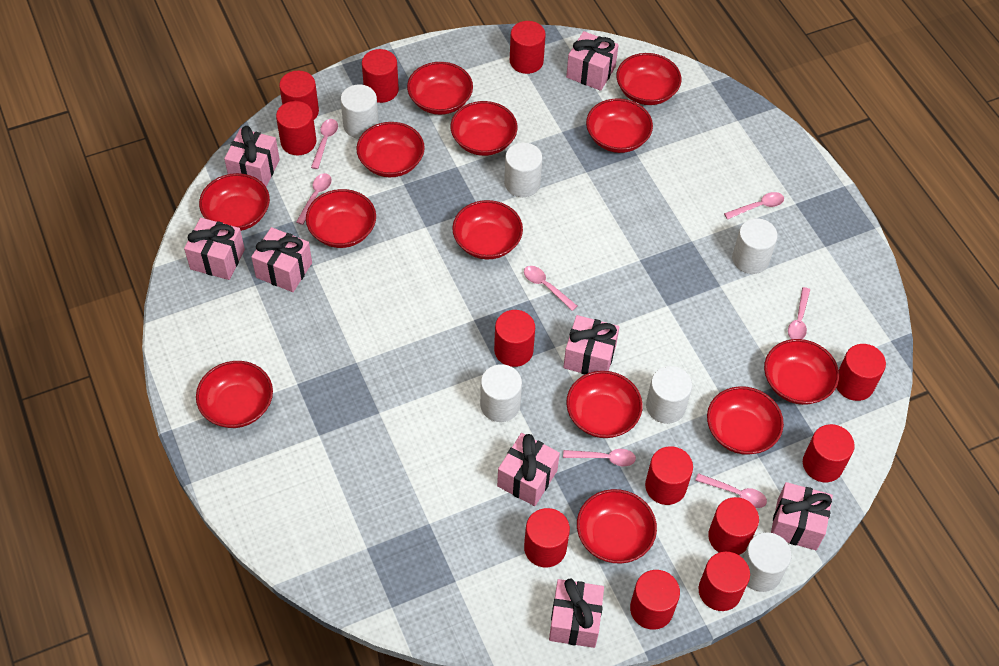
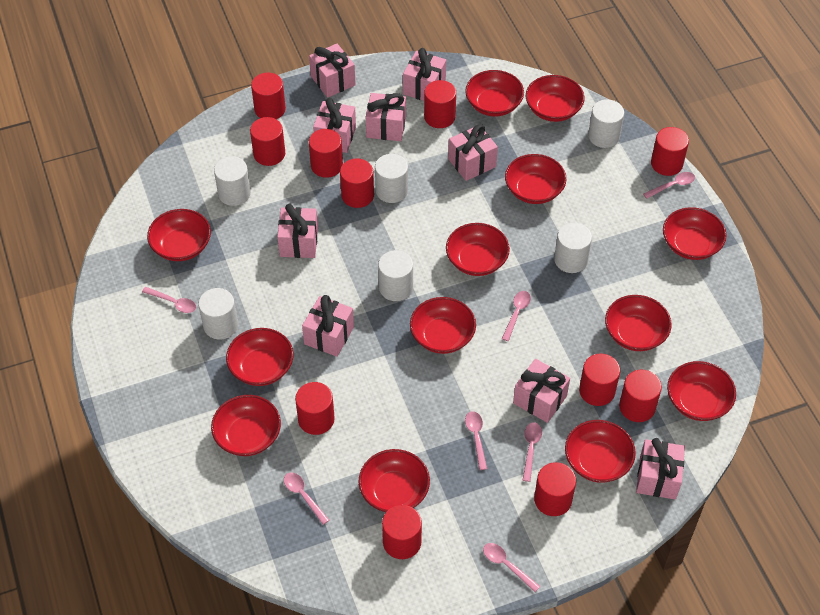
pink gift: 8 -> 9
red cylinder: 12 -> 11

